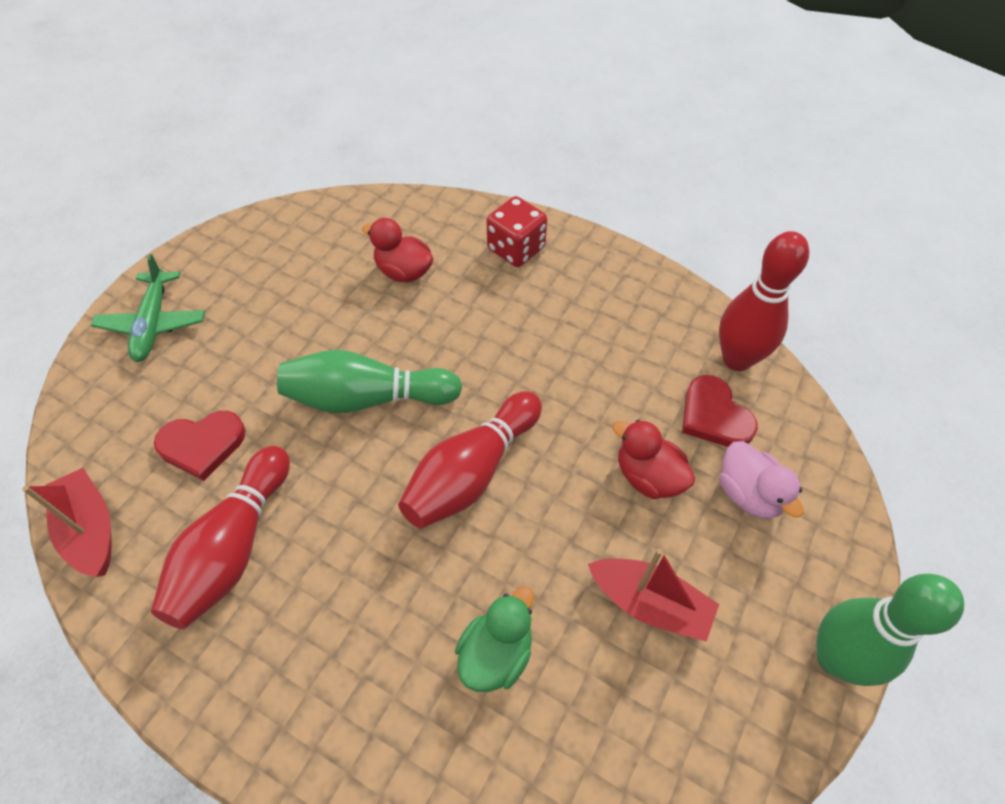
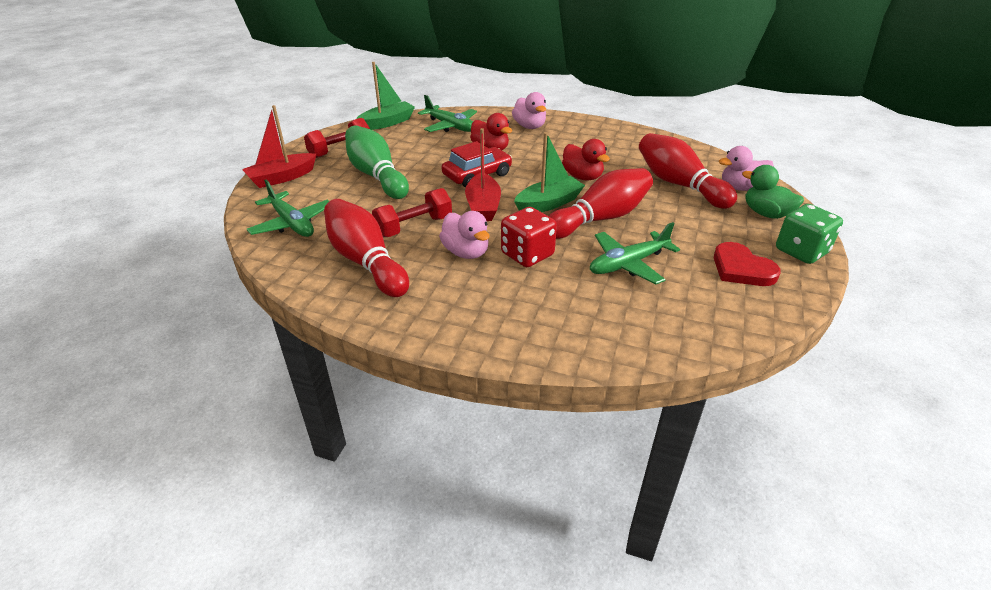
green boat: 0 -> 2
green bowling pin: 2 -> 1
green dice: 0 -> 1
green plane: 1 -> 3
pink duck: 1 -> 3
red car: 0 -> 1
red dumbbell: 0 -> 2
red heart: 2 -> 1

